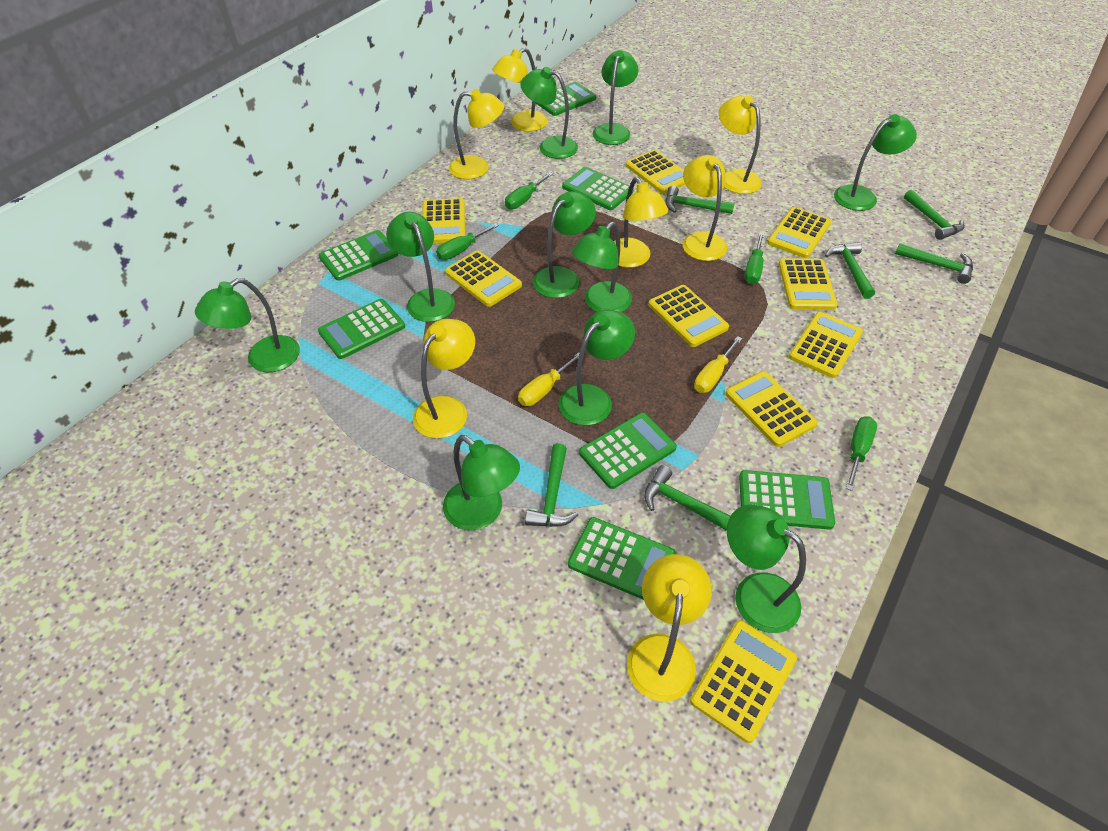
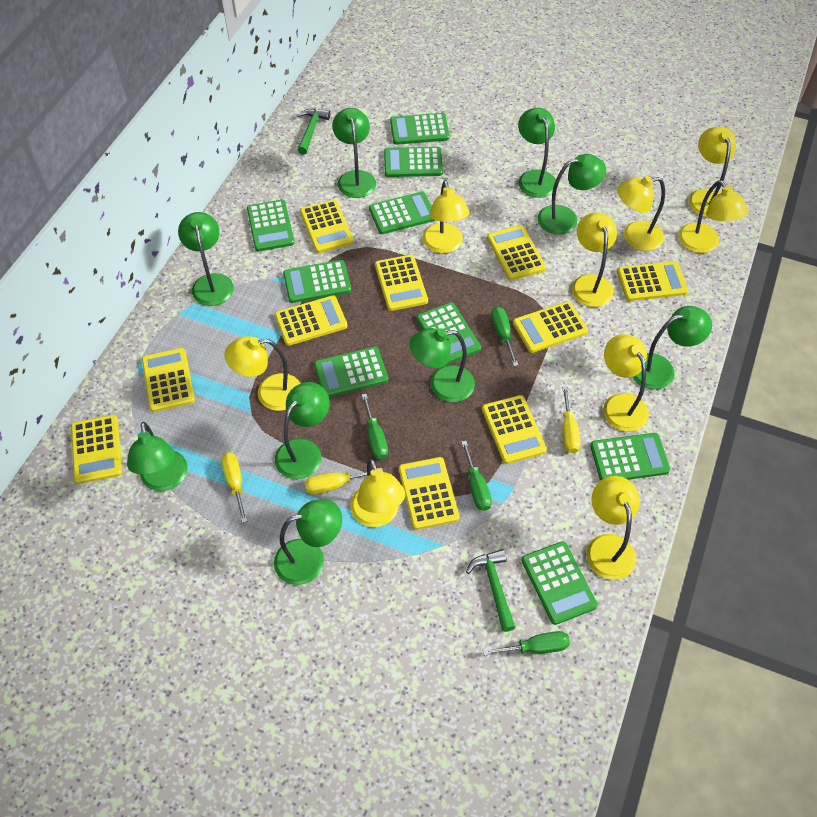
green calculator: 7 -> 9
green hammer: 6 -> 2
green lamp: 10 -> 9
yellow calculator: 9 -> 10
yellow lamp: 7 -> 9
yellow screwdriver: 2 -> 3

